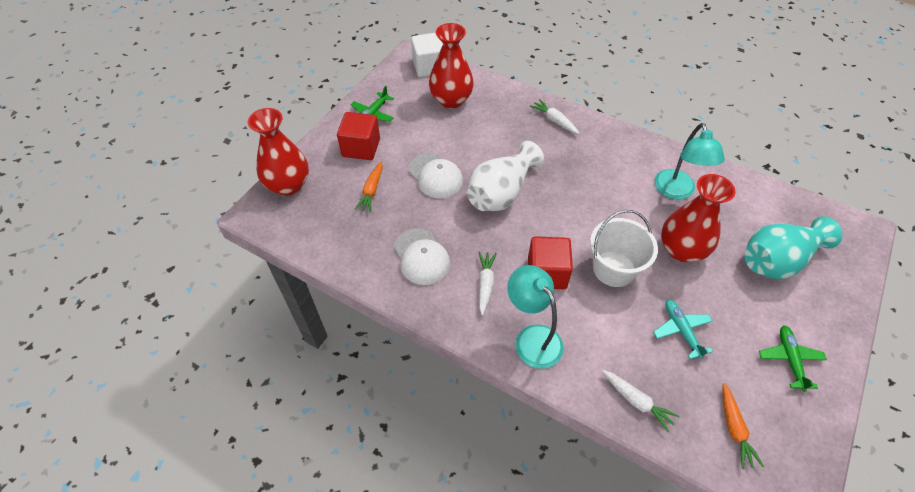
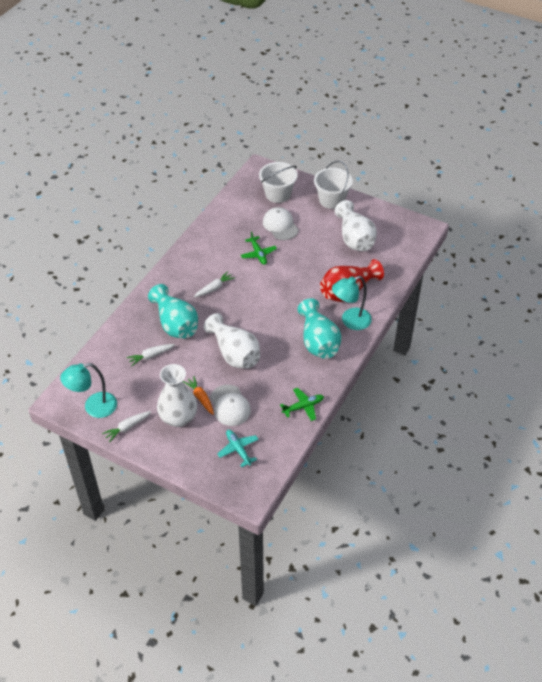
orange carrot: 2 -> 1
red cube: 2 -> 0
red vase: 3 -> 1
turquoise vase: 1 -> 2
white bucket: 1 -> 2
white cube: 1 -> 0
white vase: 1 -> 3

